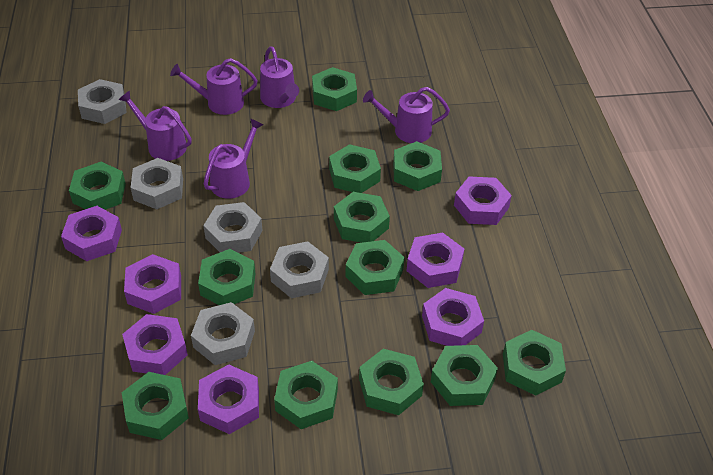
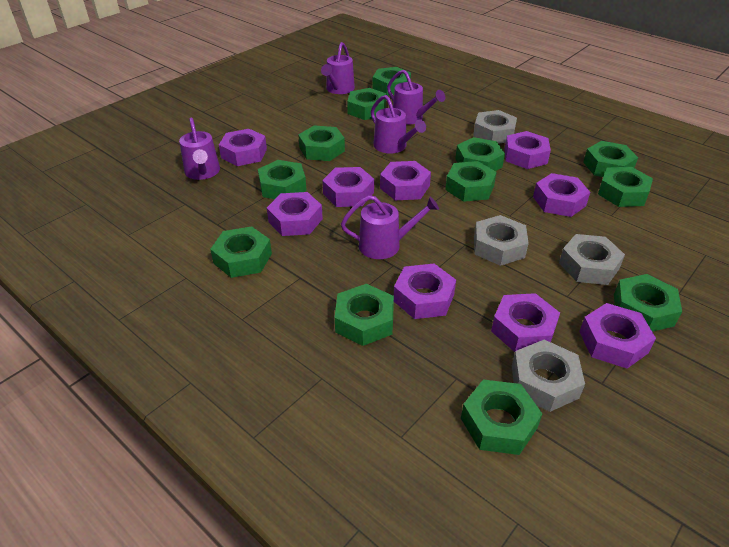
grey nut: 5 -> 4
purple nut: 7 -> 9

